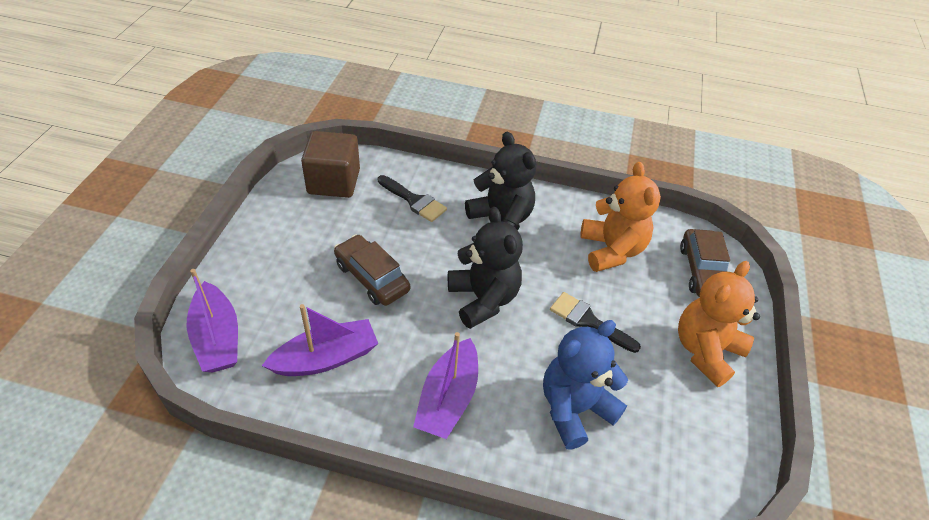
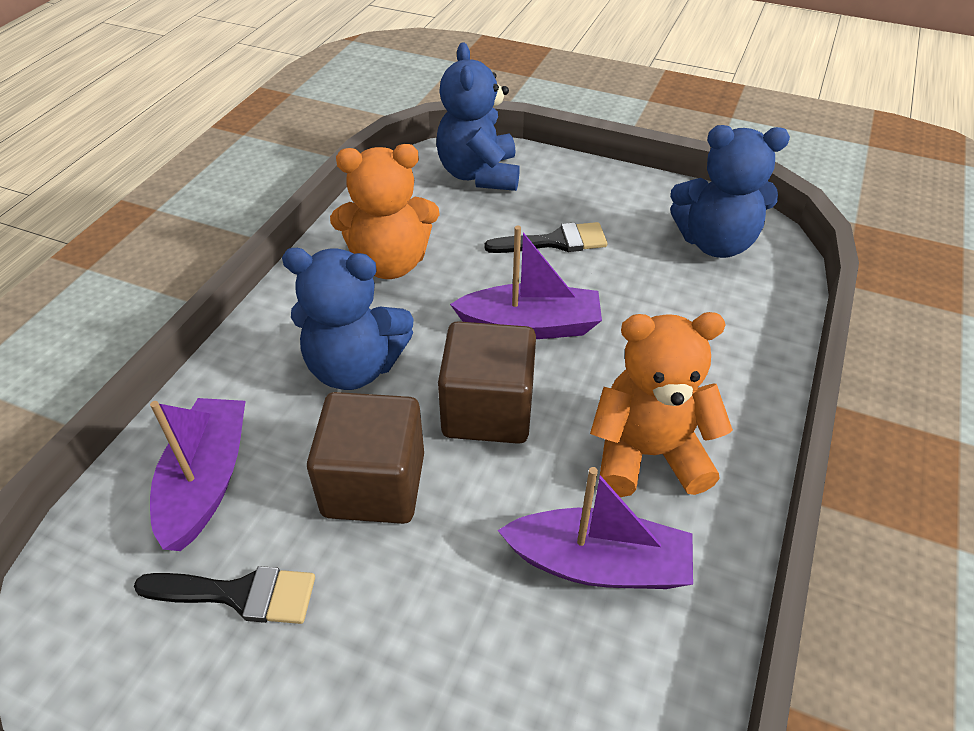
black teddy bear: 2 -> 0
blue teddy bear: 1 -> 3
brown car: 2 -> 0
brown cube: 1 -> 2

